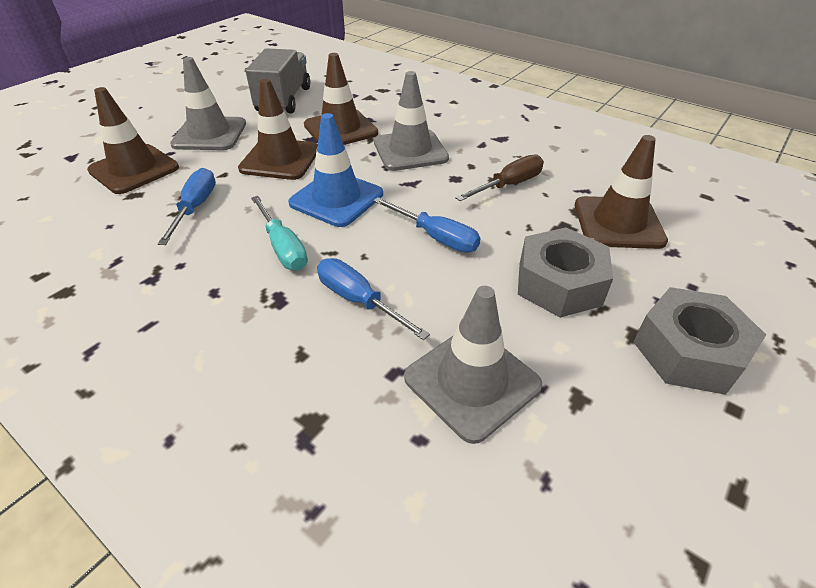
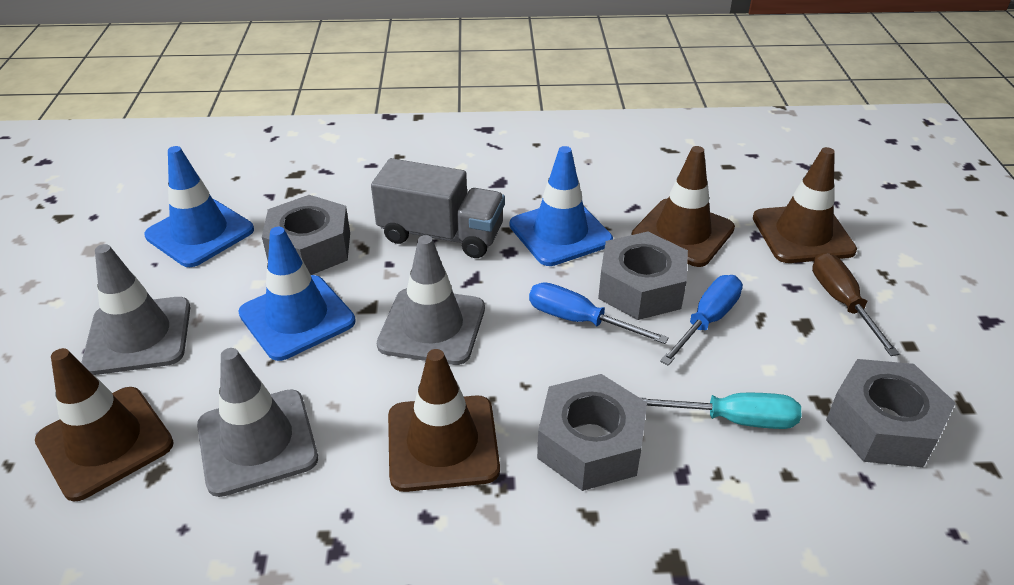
blue screwdriver: 3 -> 2
blue traffic cone: 1 -> 3
grey nut: 2 -> 4

